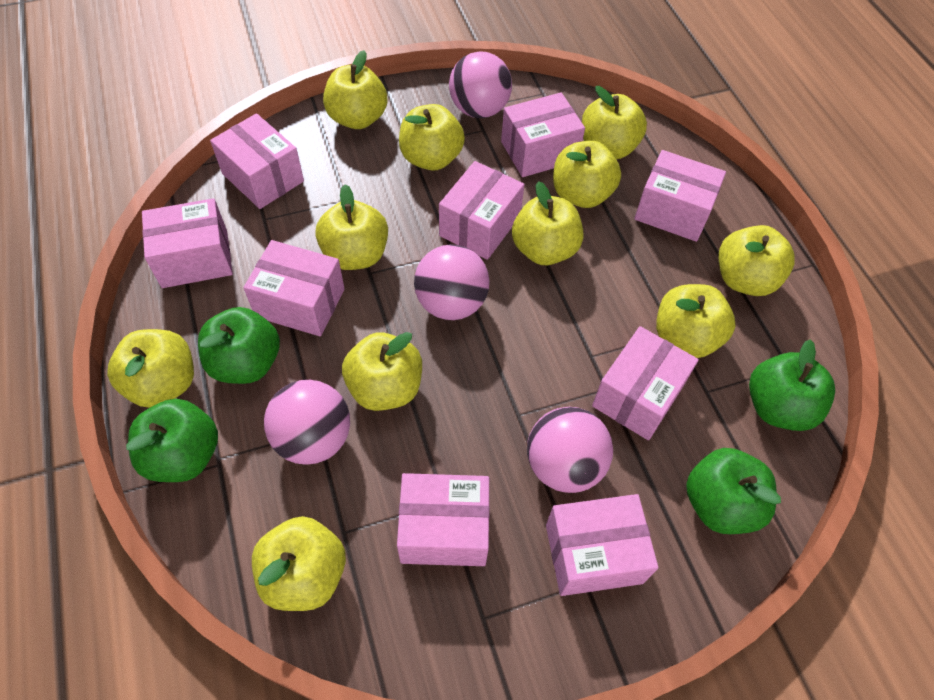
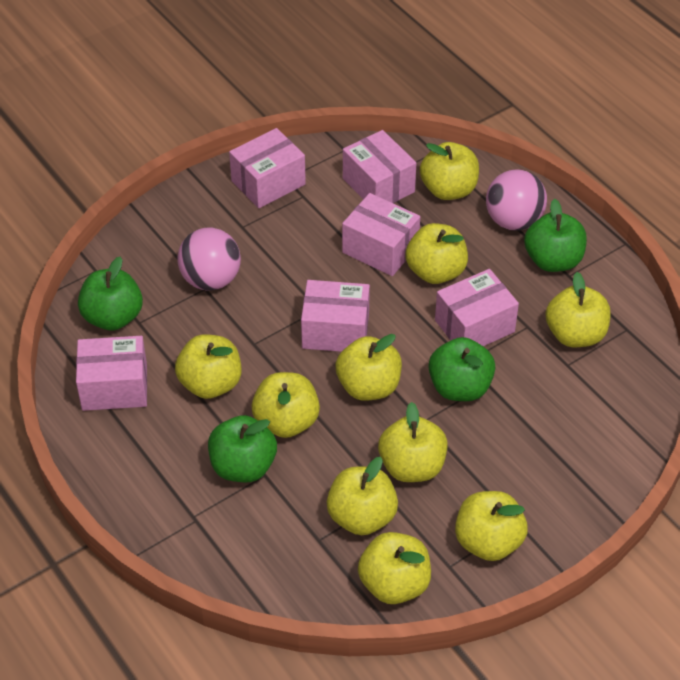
pink ball: 4 -> 2
pink box: 9 -> 6
yellow apple: 11 -> 10

